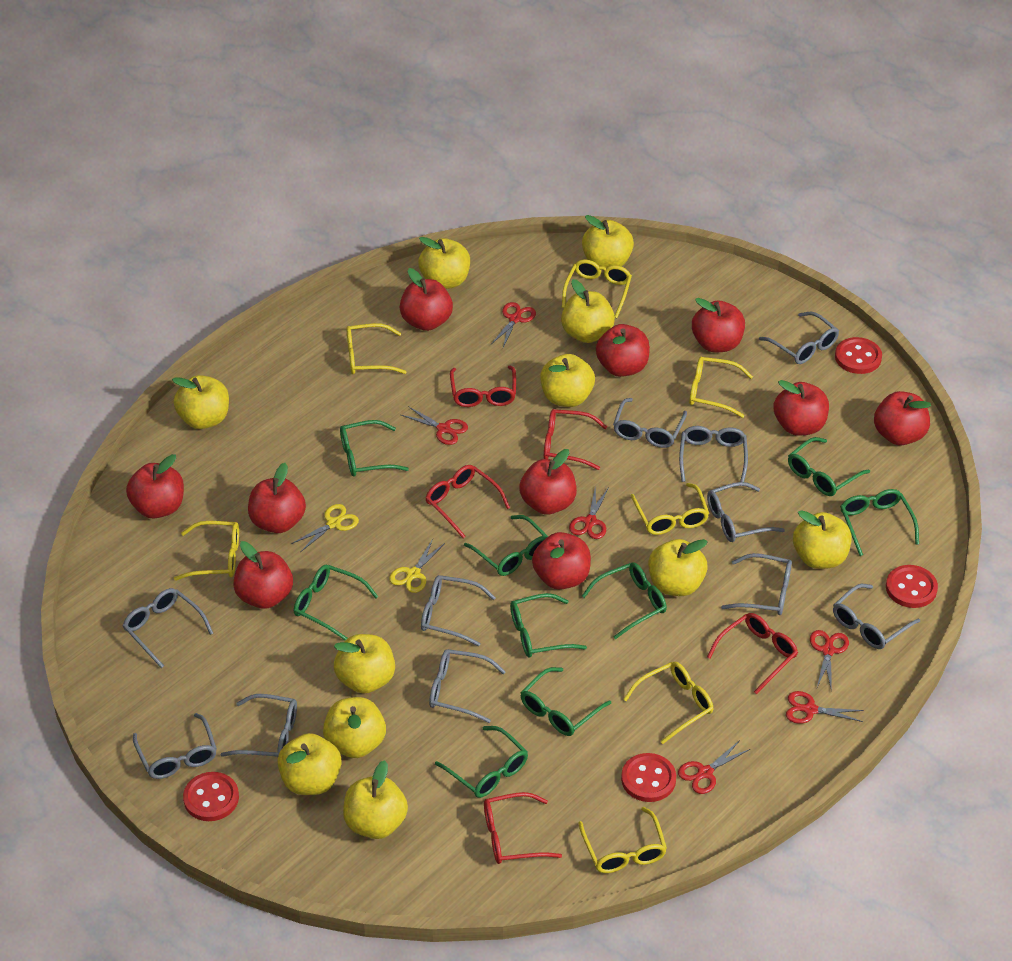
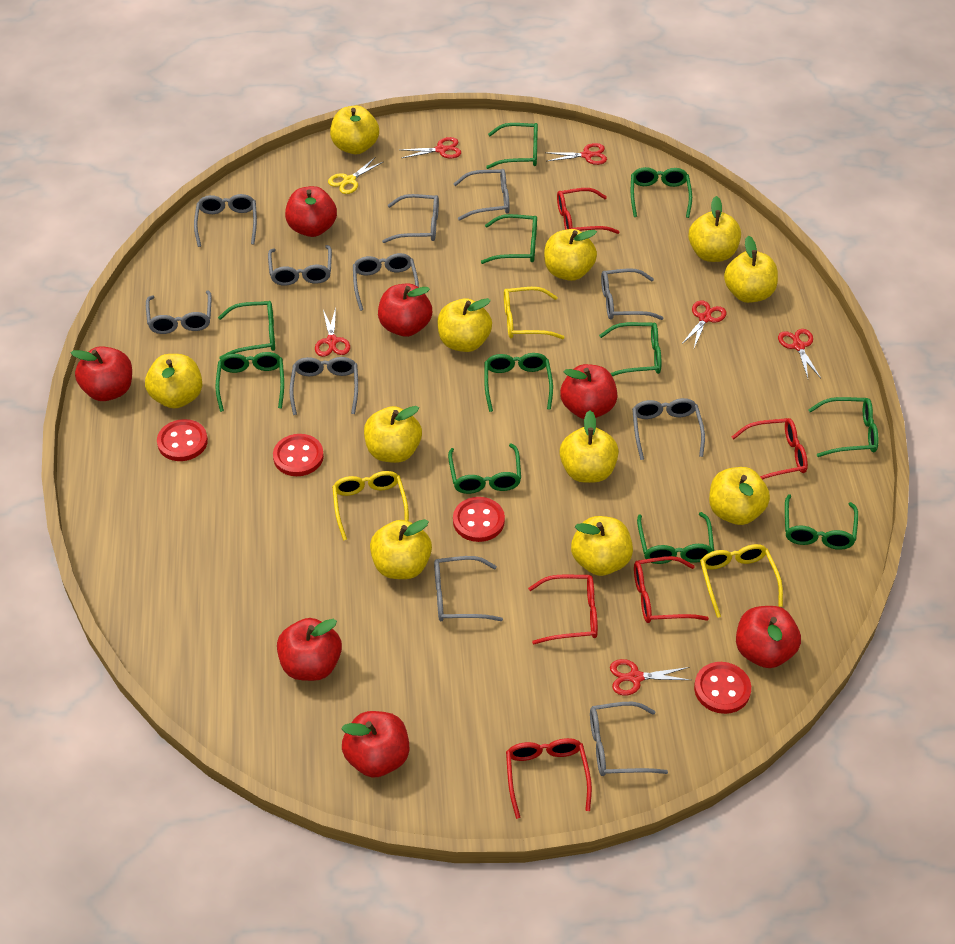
green glasses: 9 -> 11
red apple: 10 -> 7
yellow glasses: 7 -> 3
yellow scissors: 2 -> 1

